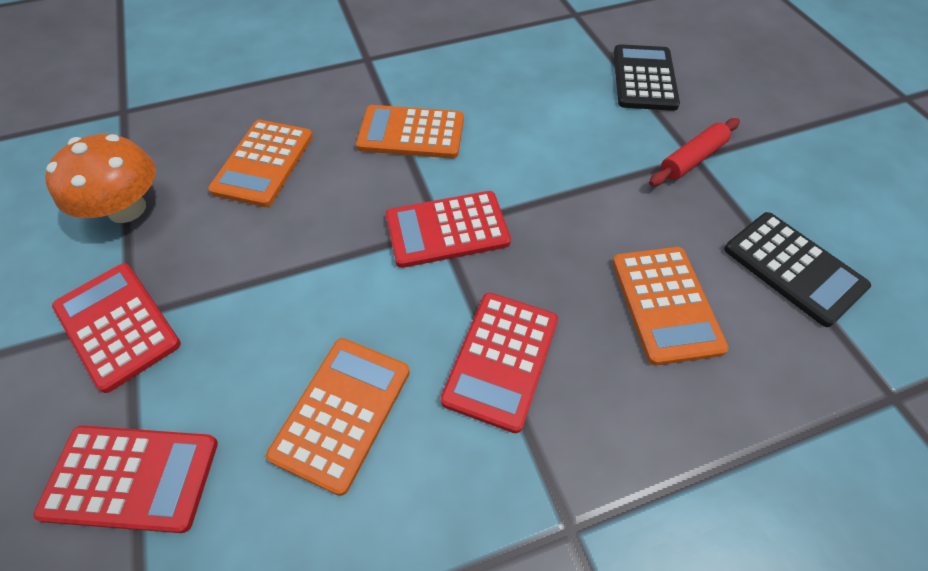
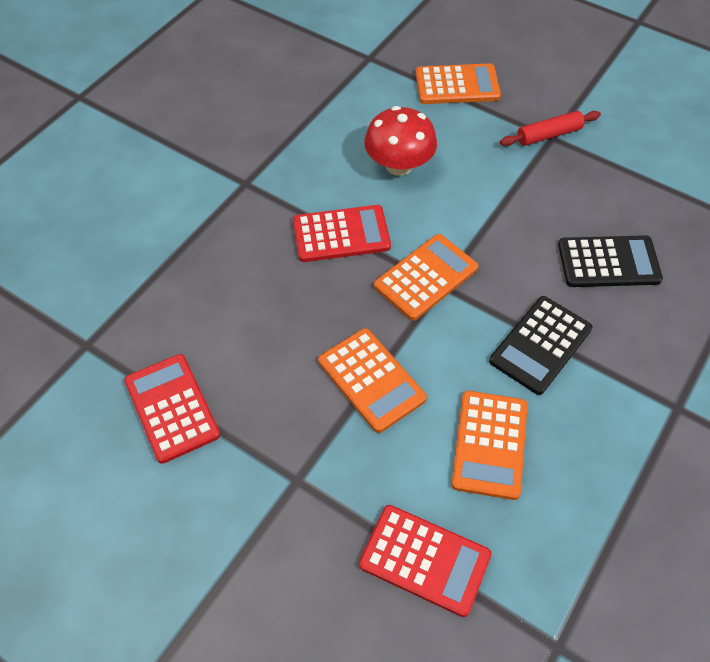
orange mushroom: 1 -> 0
red calculator: 4 -> 3
red mushroom: 0 -> 1

